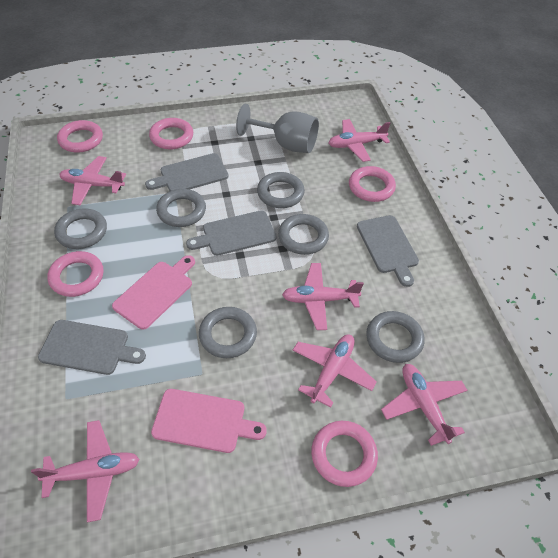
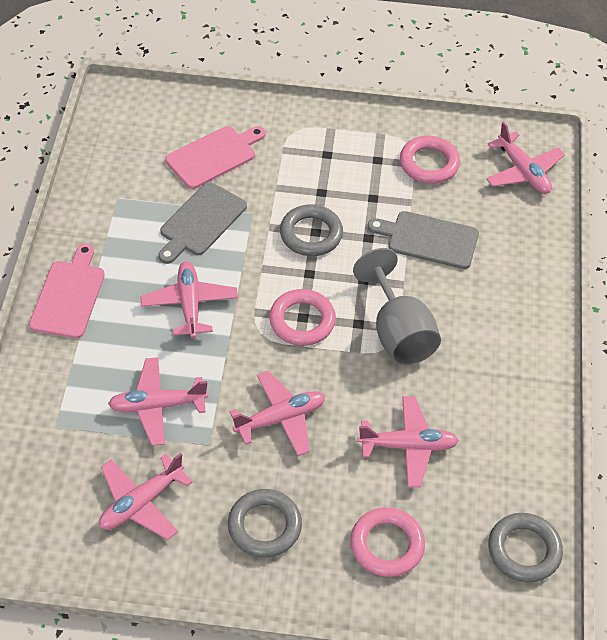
grey cutting board: 4 -> 2
grey ring: 6 -> 3
pink ring: 5 -> 3

